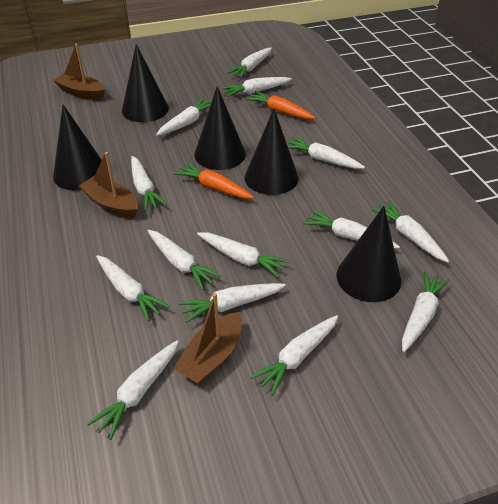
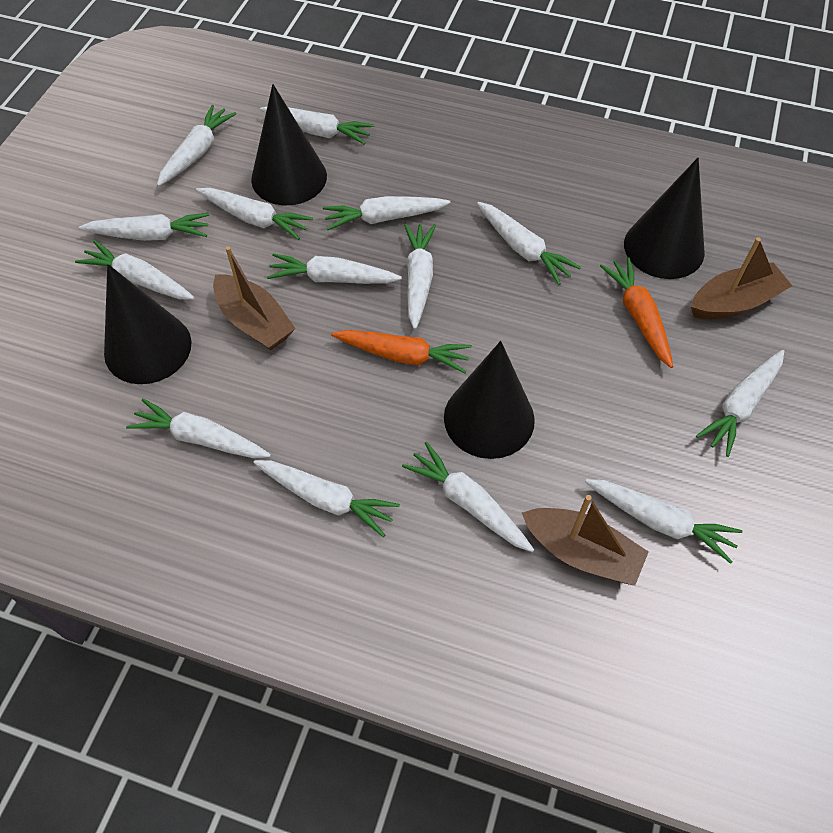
black cone: 5 -> 4

